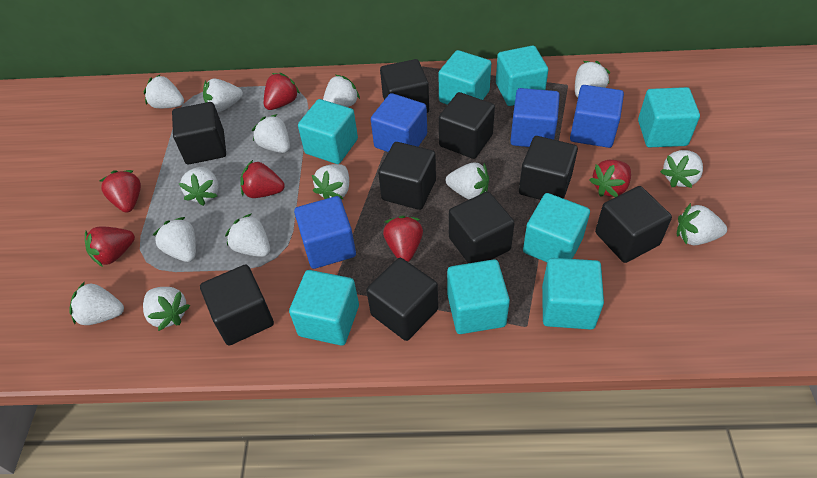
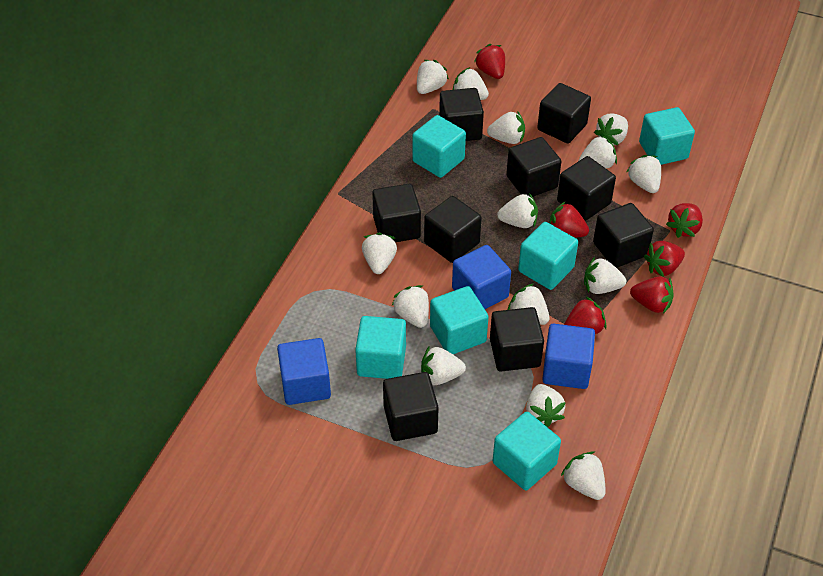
blue cube: 4 -> 3
turquoise cube: 8 -> 6

